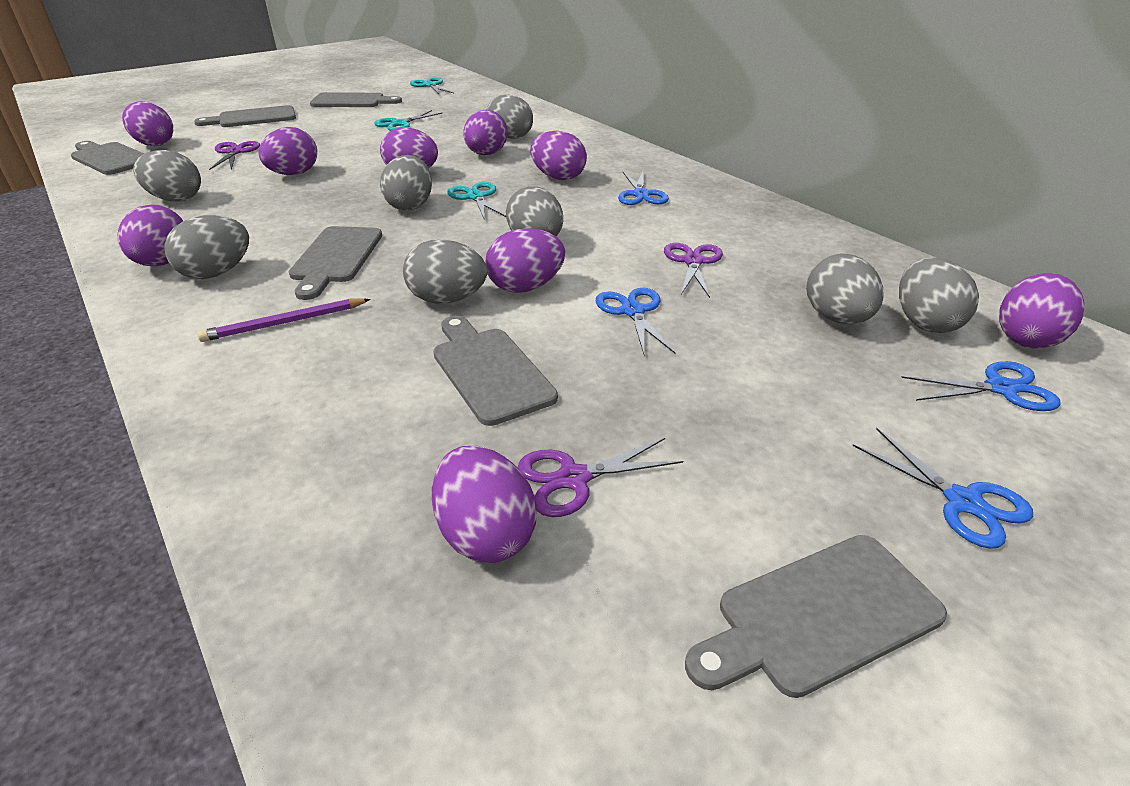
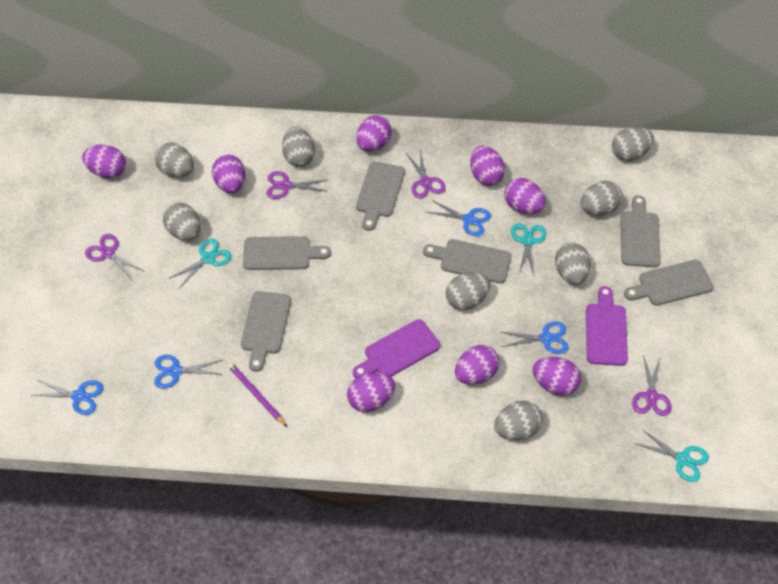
purple cutting board: 0 -> 2
purple egg: 9 -> 8
purple scissors: 3 -> 4

